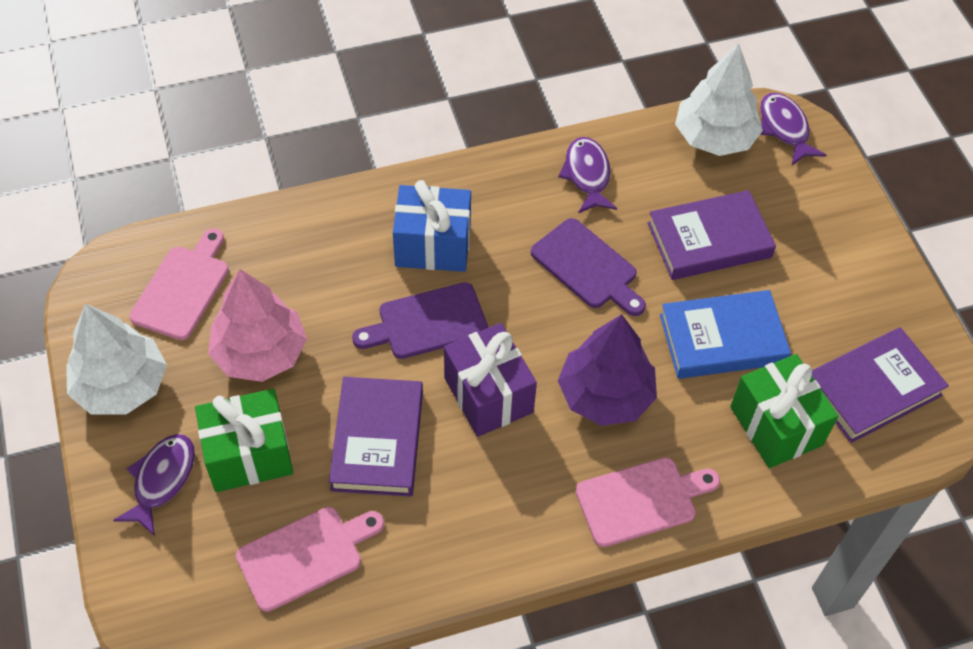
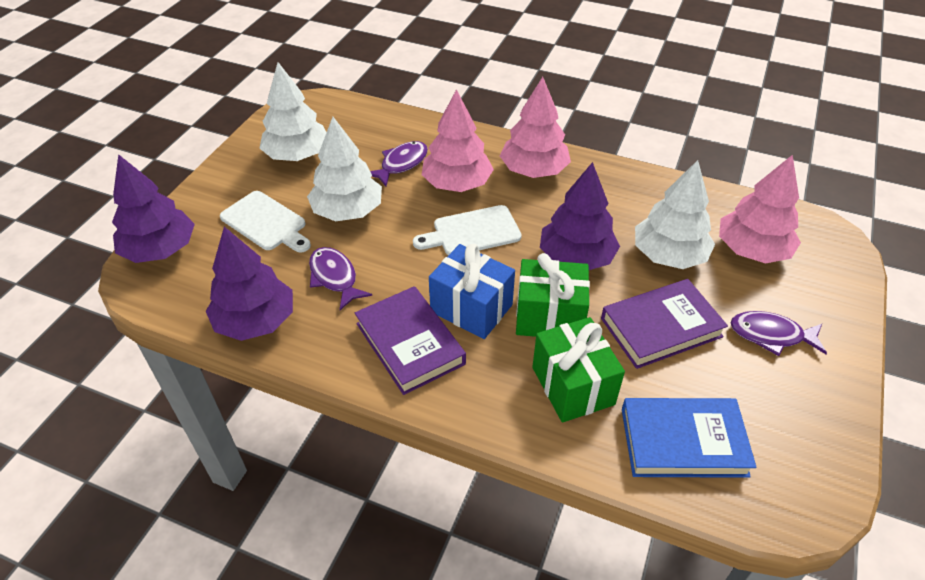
pink cutting board: 3 -> 0
pink tree: 1 -> 3
purple book: 3 -> 2
purple cutting board: 2 -> 0
purple gift: 1 -> 0
purple tree: 1 -> 3
white cutting board: 0 -> 2
white tree: 2 -> 3

